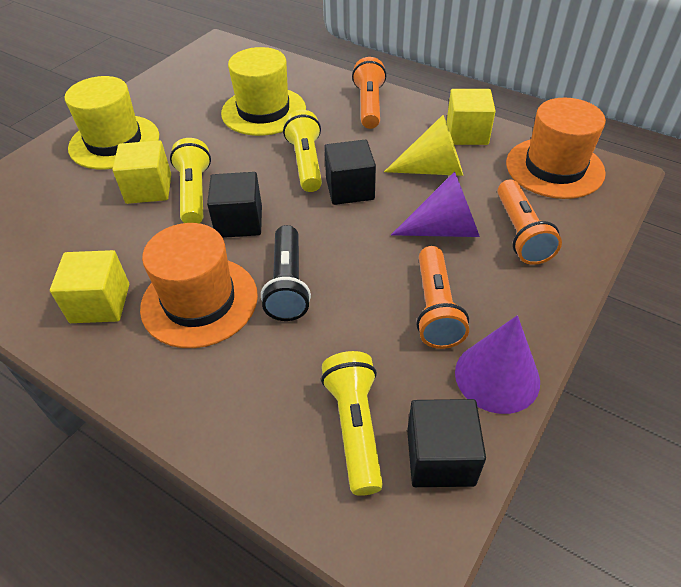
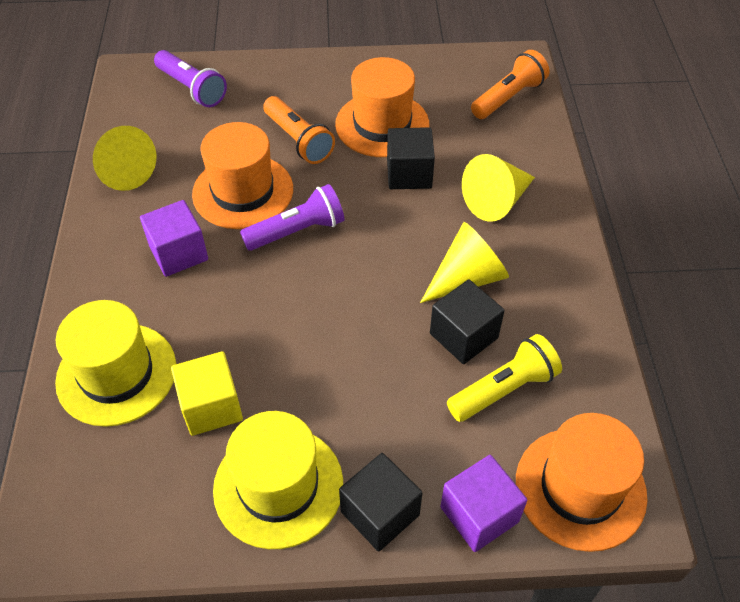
black flashlight: 1 -> 0
orange flashlight: 3 -> 2
orange hat: 2 -> 3
purple cone: 2 -> 0
purple cube: 0 -> 2
purple flashlight: 0 -> 2
yellow cone: 1 -> 3
yellow cube: 3 -> 1
yellow flashlight: 3 -> 1

